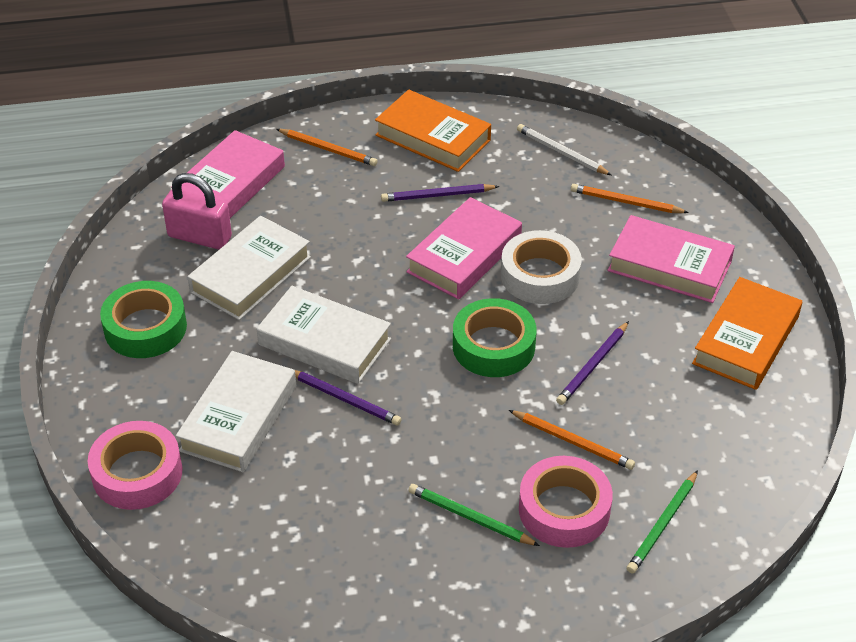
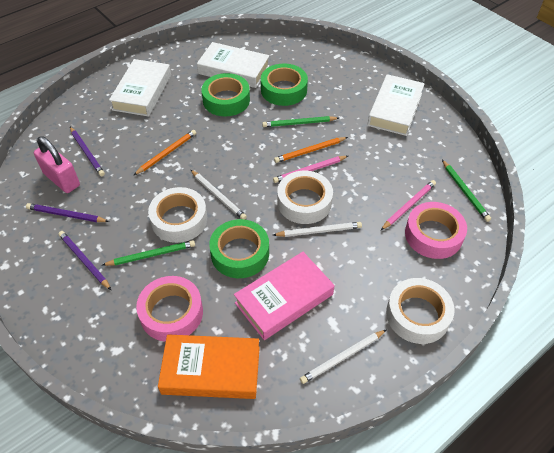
green pencil: 2 -> 3
green tape: 2 -> 3
orange book: 2 -> 1
orange pencil: 3 -> 2
pink book: 3 -> 1
pink pencil: 0 -> 2
white pencil: 1 -> 3
white tape: 1 -> 3

